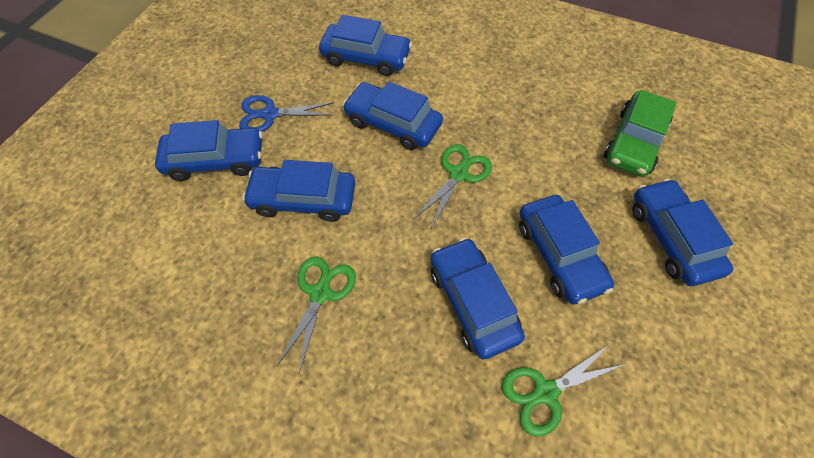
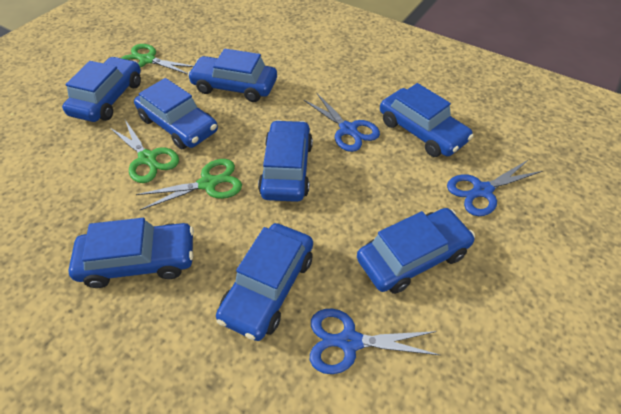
blue car: 7 -> 8
blue scissors: 1 -> 3
green car: 1 -> 0

